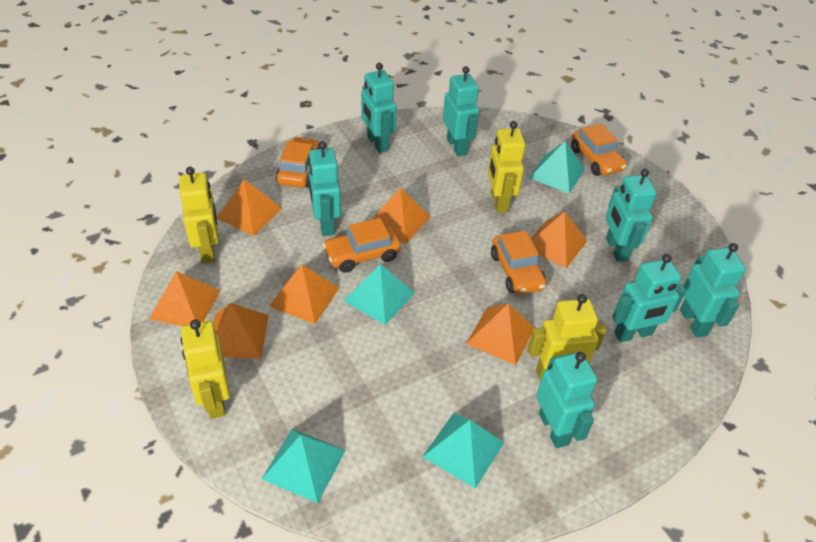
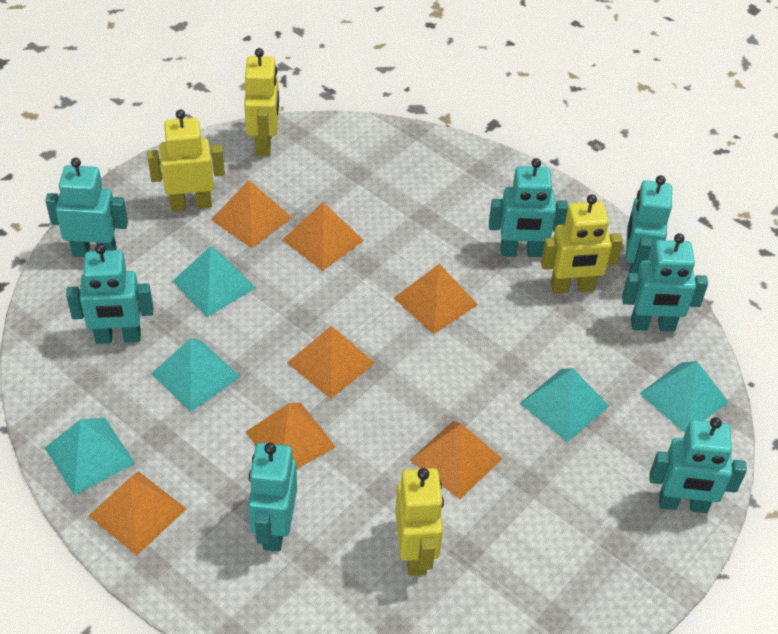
orange car: 4 -> 0
turquoise pyramid: 4 -> 5

